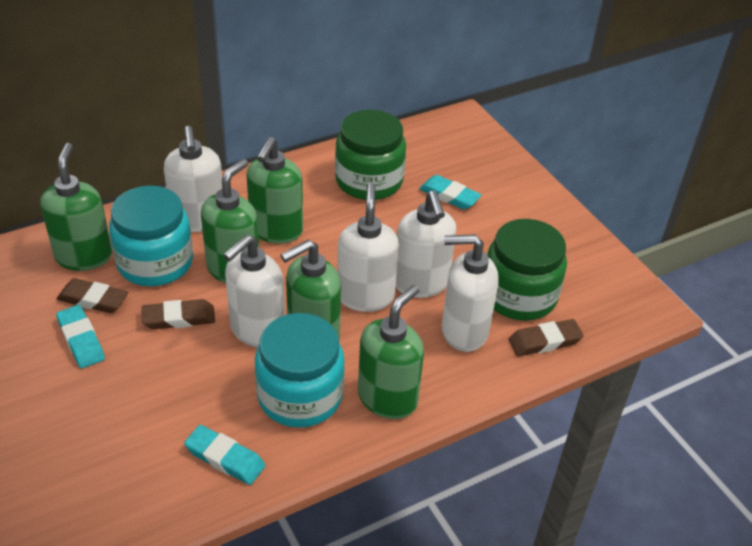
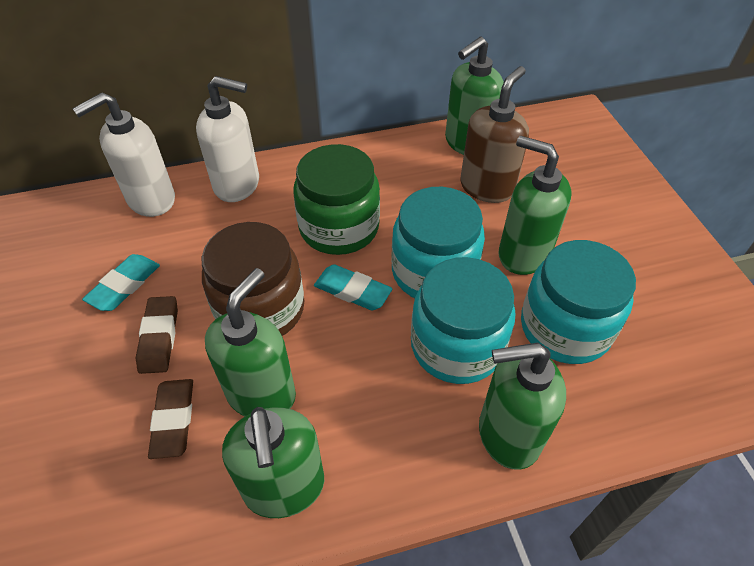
brown eraser: 3 -> 2
brown jar: 0 -> 1
brown soap dispenser: 0 -> 1
green jar: 2 -> 1
turquoise eraser: 3 -> 2
turquoise jar: 2 -> 3
white soap dispenser: 5 -> 2

